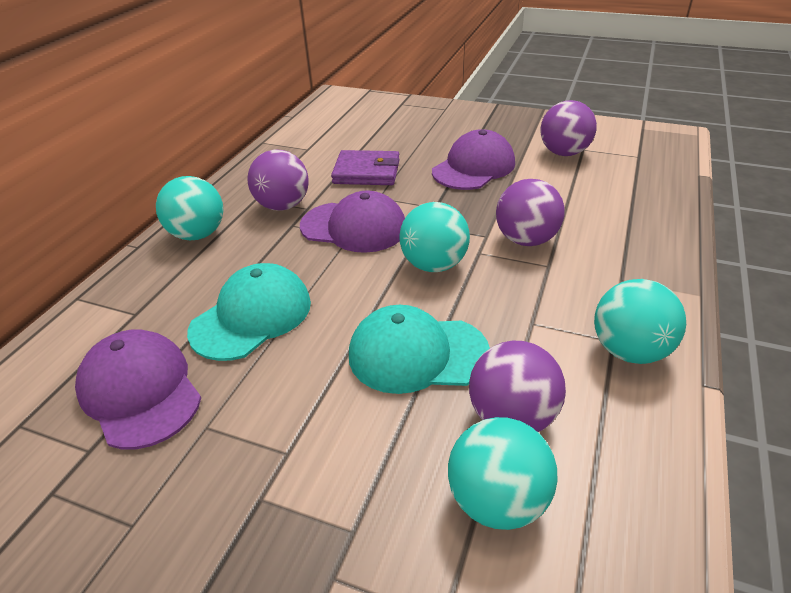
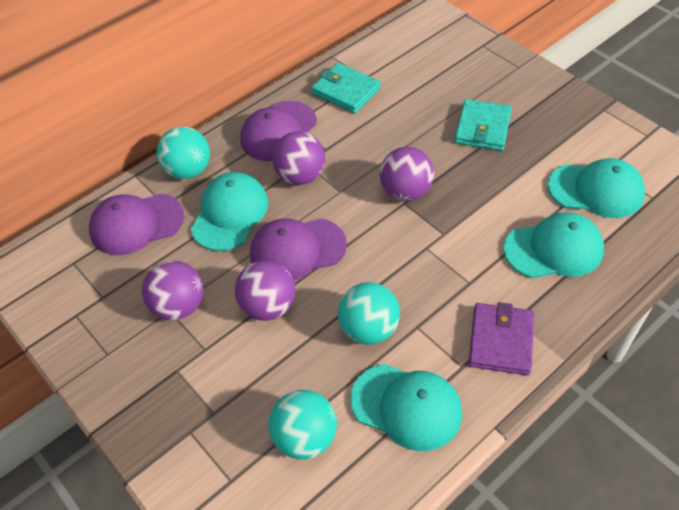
turquoise ball: 4 -> 3
turquoise cap: 2 -> 4
turquoise wallet: 0 -> 2

